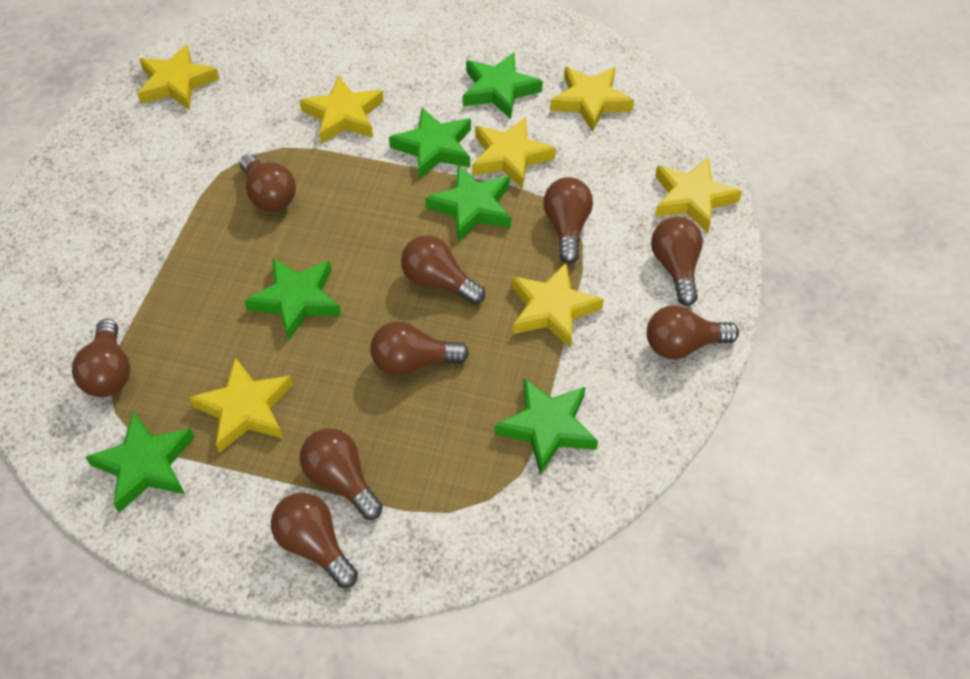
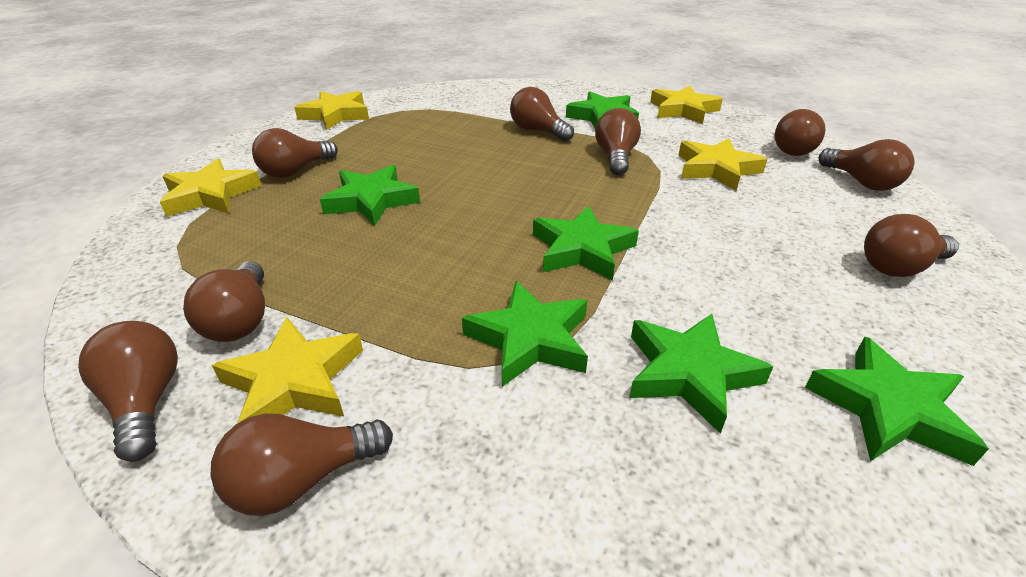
yellow star: 7 -> 5

